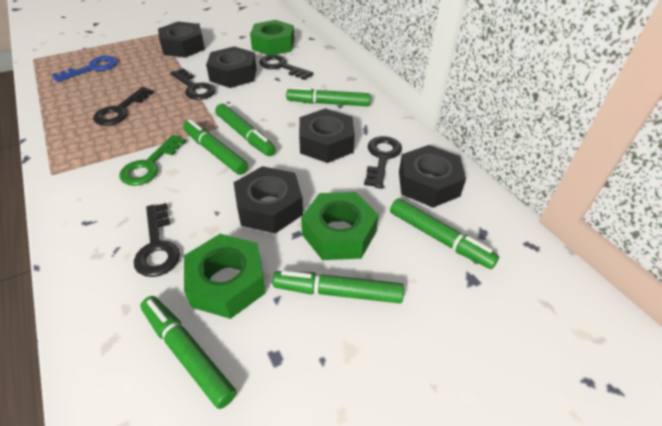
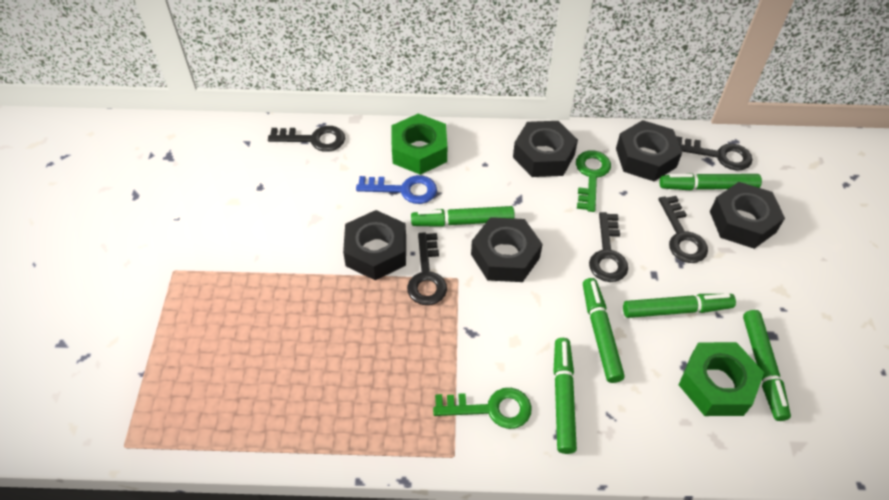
green key: 1 -> 2
green nut: 3 -> 2

